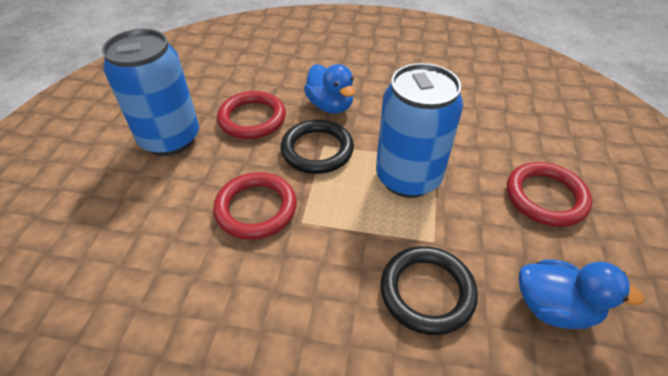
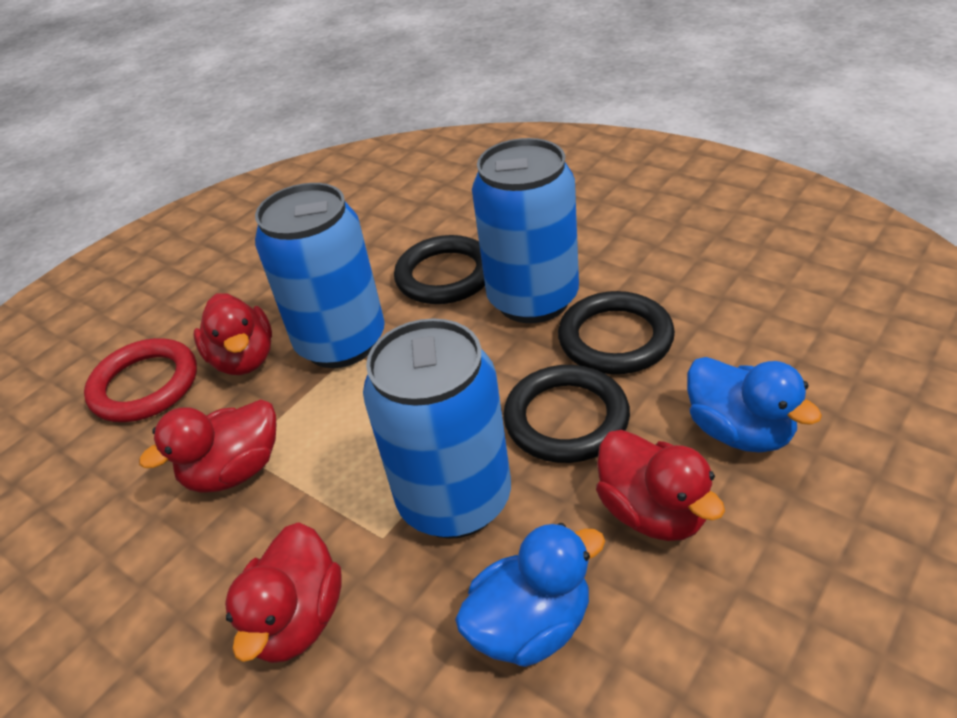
black ring: 2 -> 3
blue can: 2 -> 3
red duck: 0 -> 4
red ring: 3 -> 1

